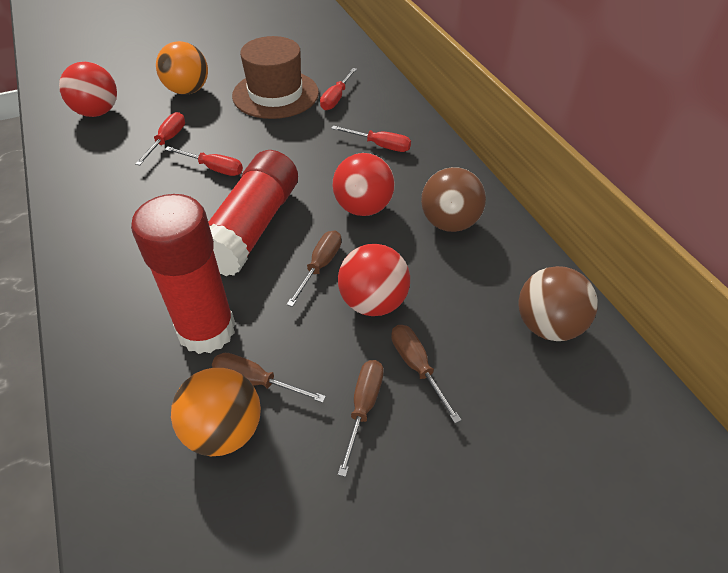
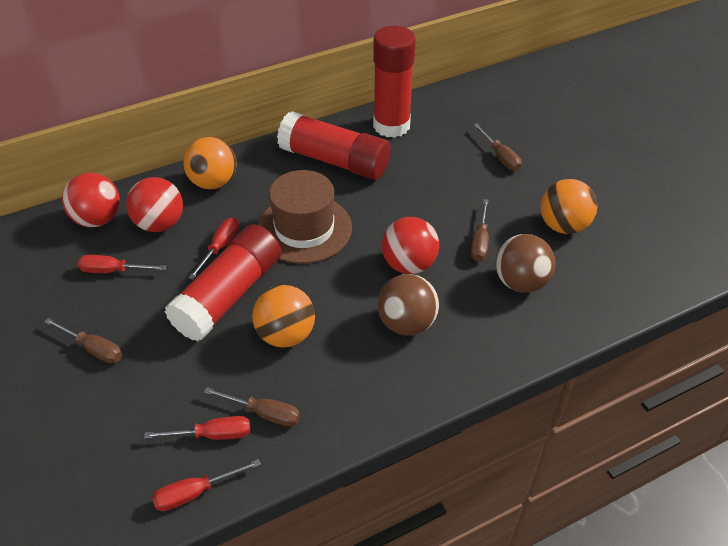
orange ball: 2 -> 3
red glue stick: 2 -> 3

